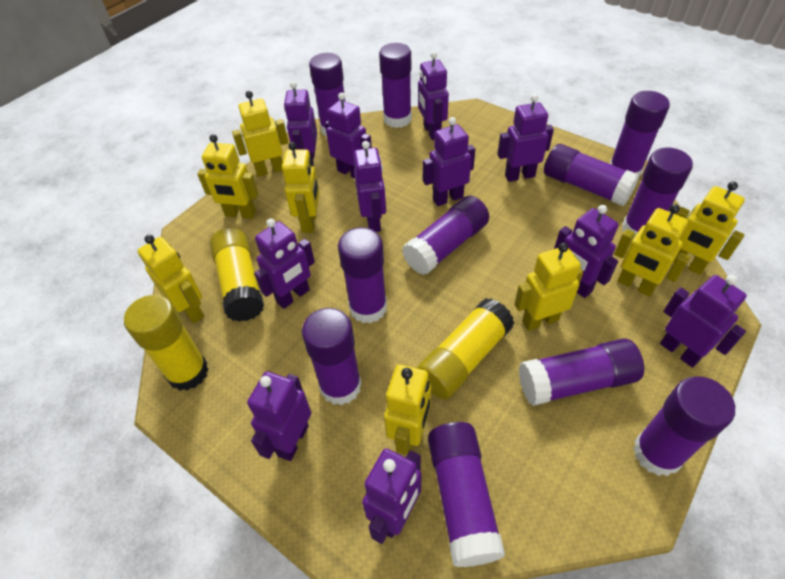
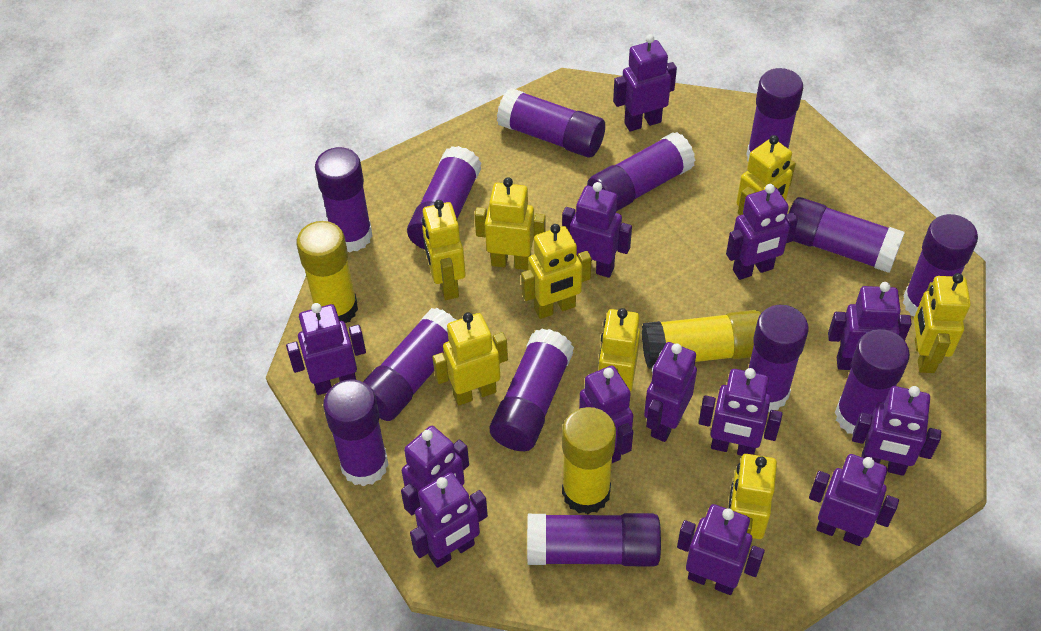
purple glue stick: 11 -> 13
purple robot: 11 -> 13

